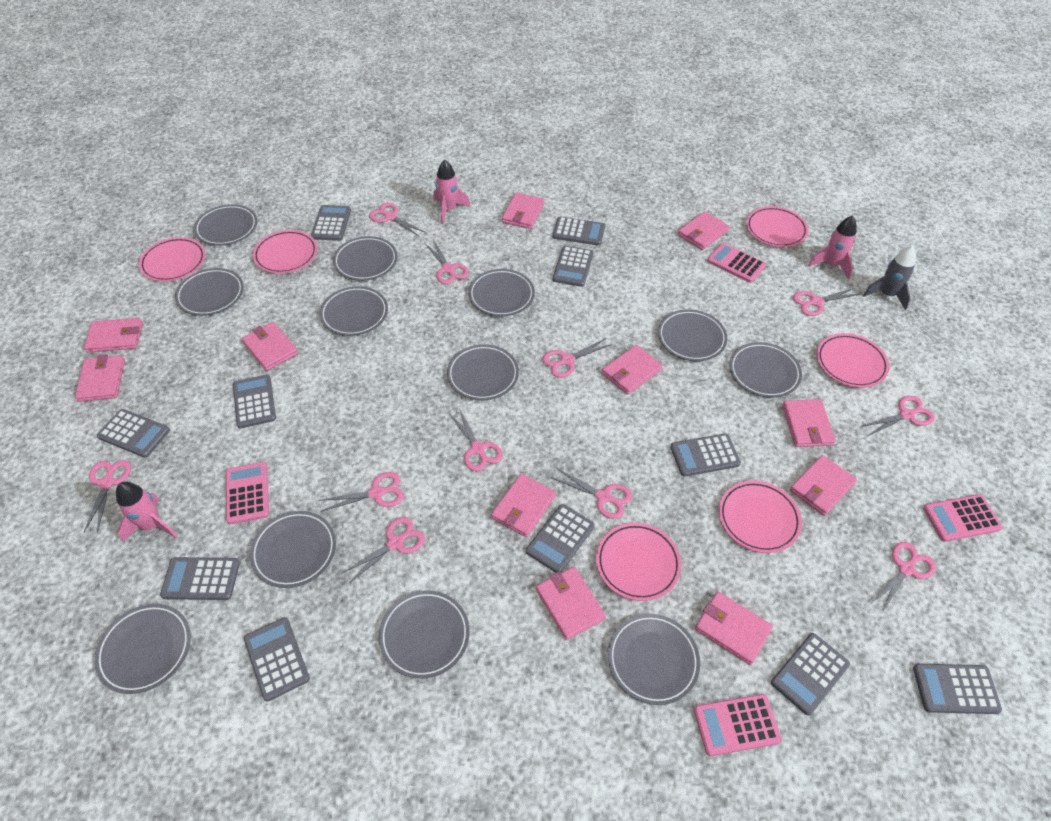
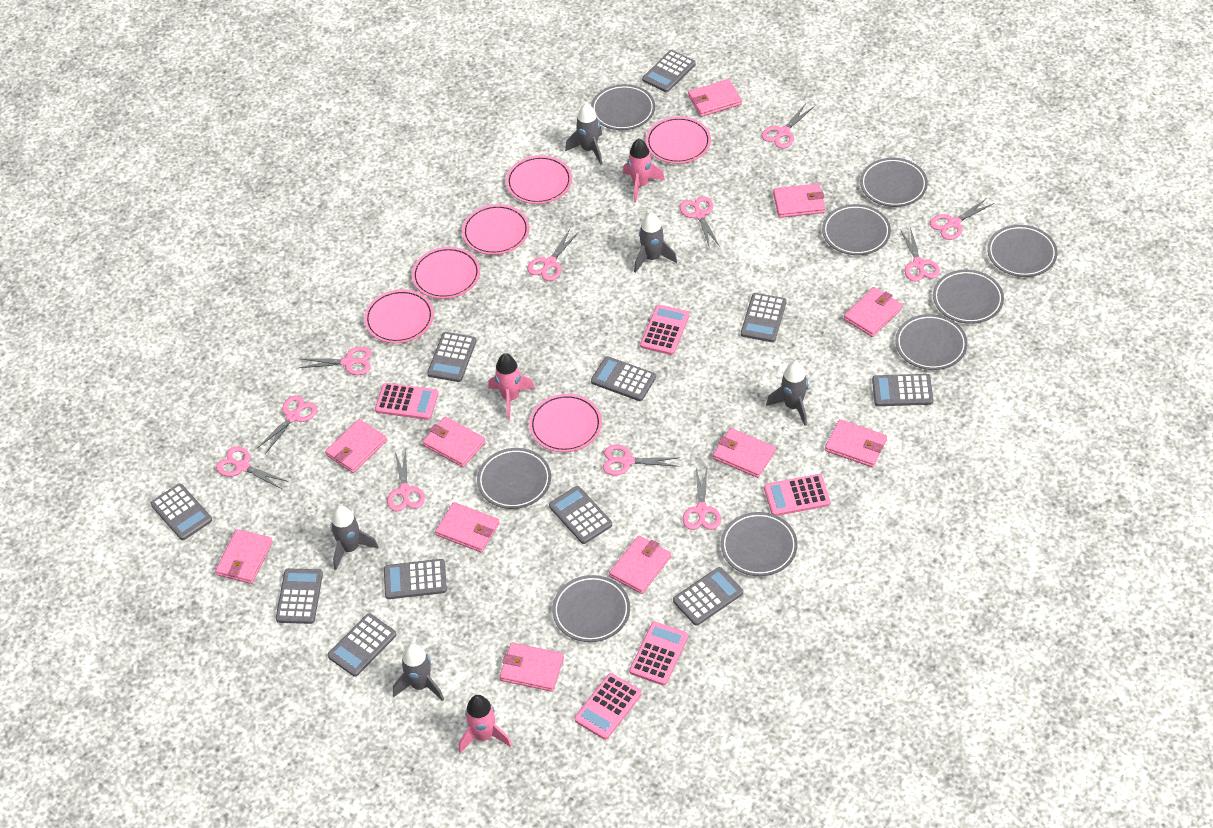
grey plate: 12 -> 9
grey rocket: 1 -> 5
pink calculator: 4 -> 5

